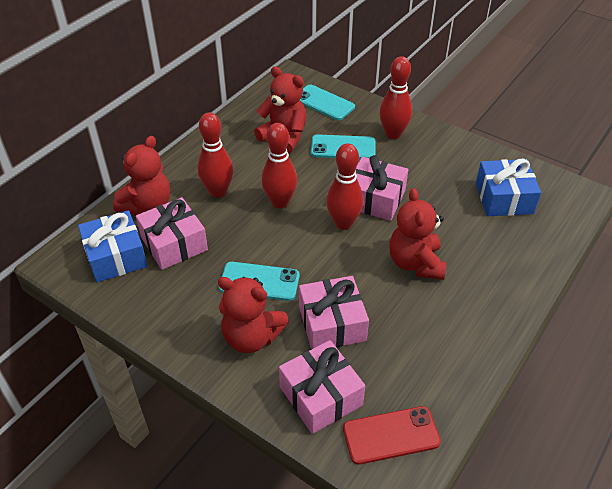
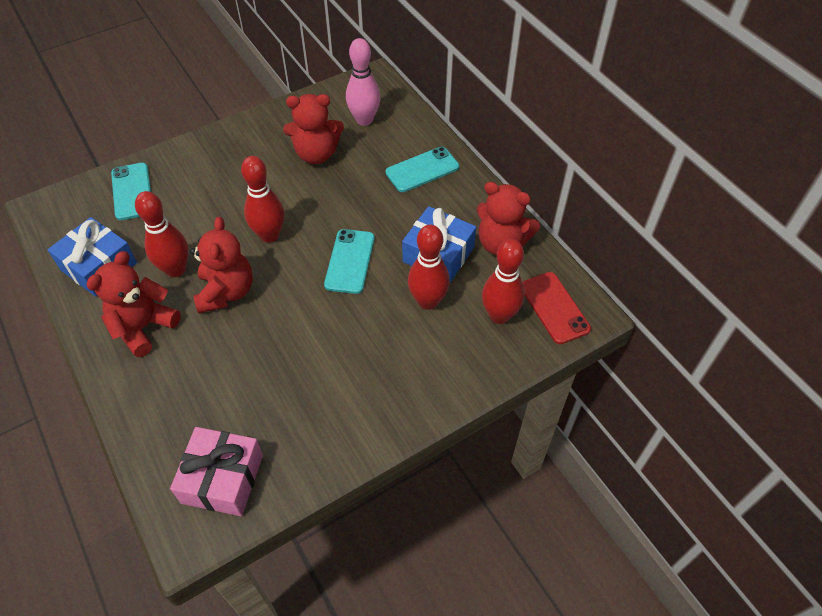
pink bowling pin: 0 -> 1
pink gift: 4 -> 1

